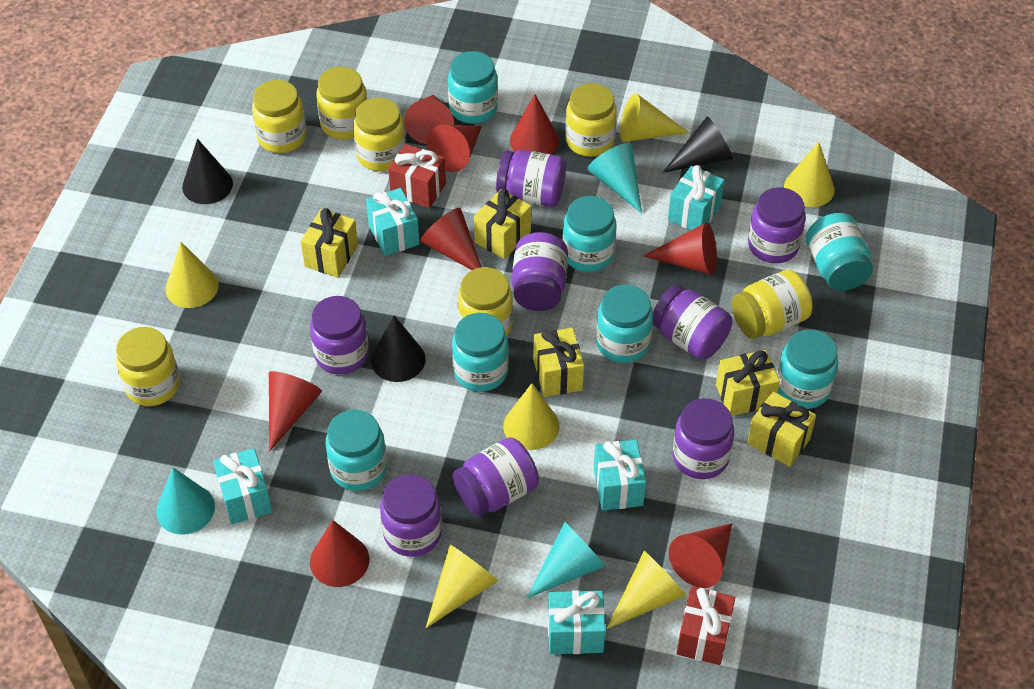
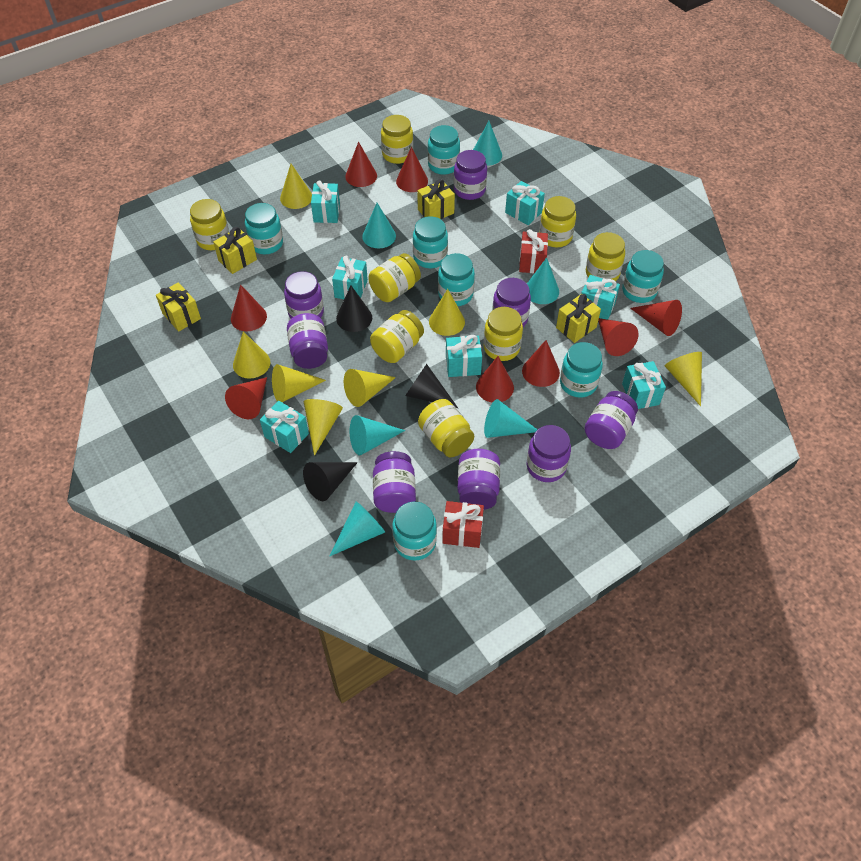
turquoise cone: 3 -> 6
turquoise gift: 5 -> 7
yellow cone: 6 -> 7
yellow gift: 5 -> 4
yellow jar: 7 -> 8

